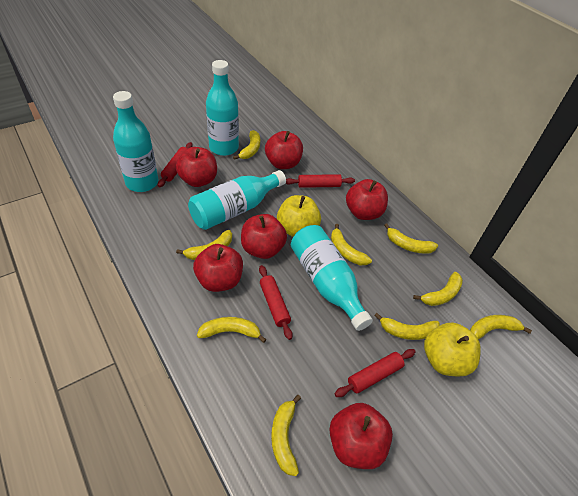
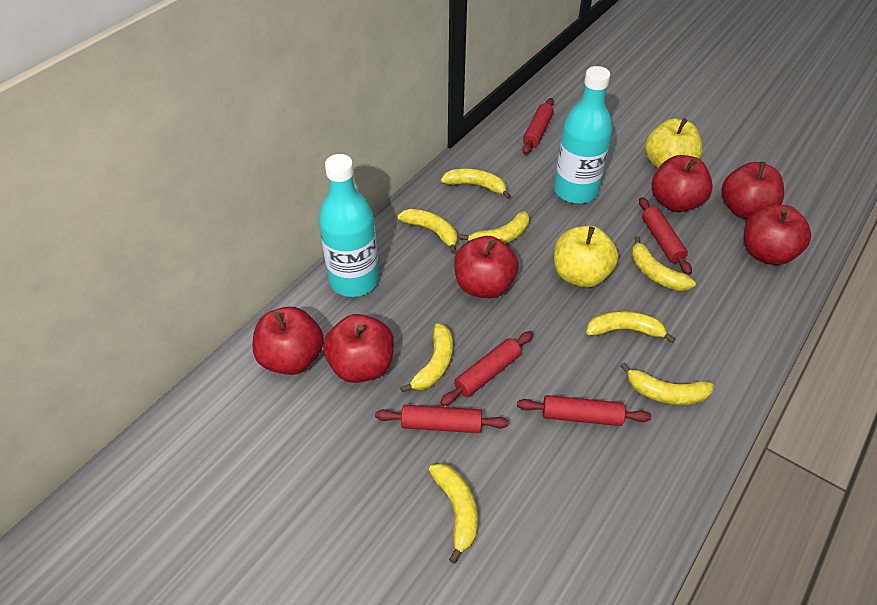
red rolling pin: 4 -> 5
turquoise bottle: 4 -> 2
yellow banana: 9 -> 8

